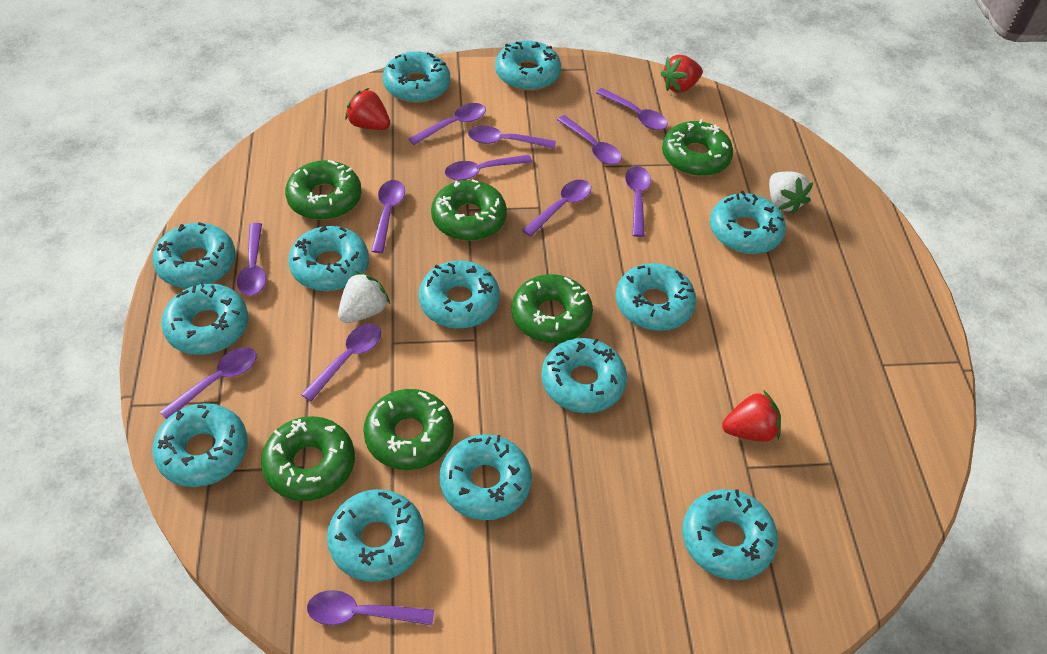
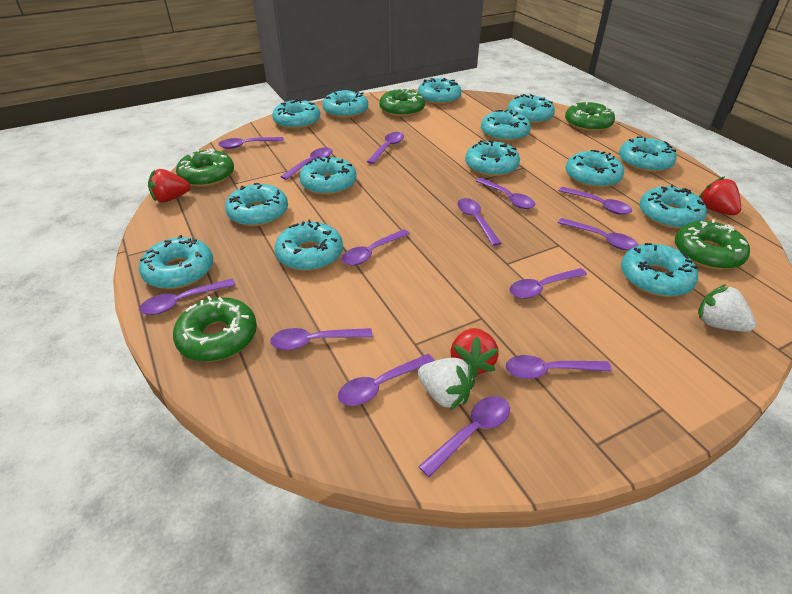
green donut: 6 -> 5
purple spoon: 12 -> 14
turquoise donut: 13 -> 14

